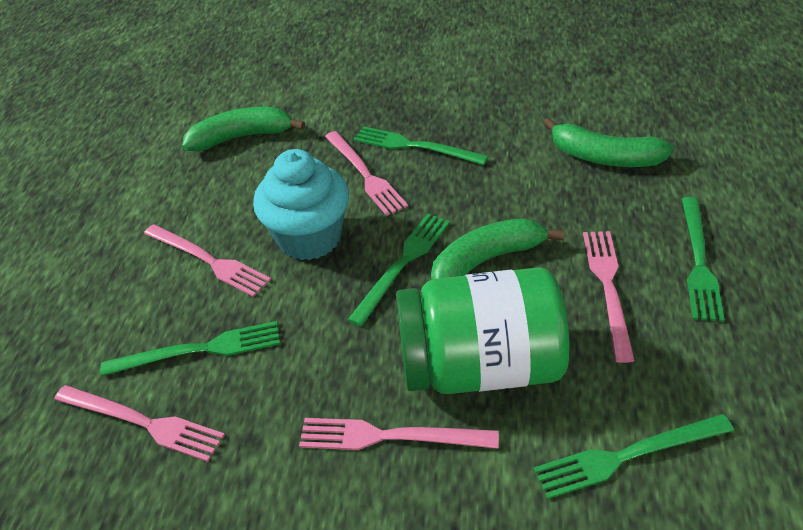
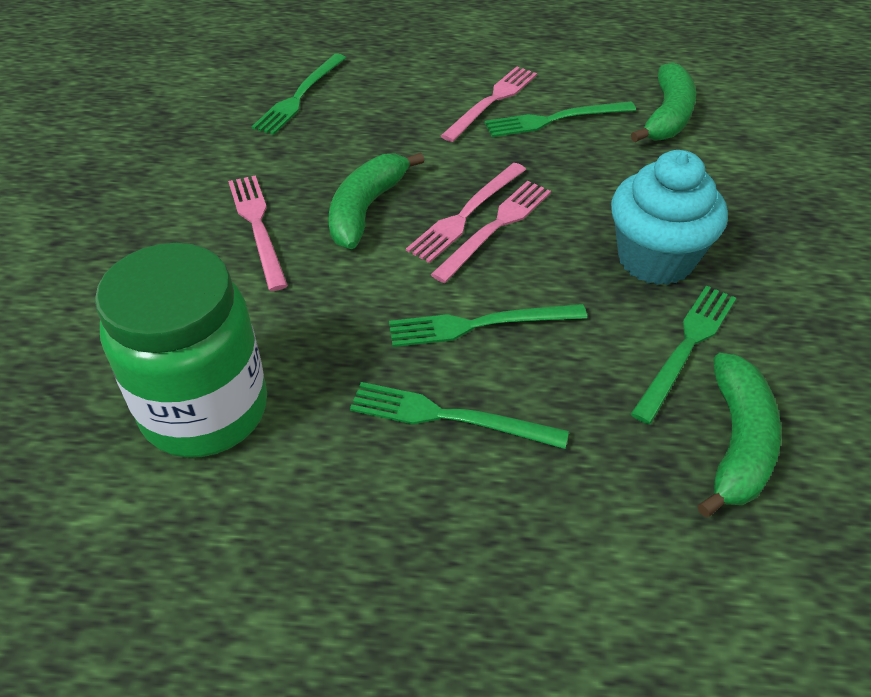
pink fork: 5 -> 4

